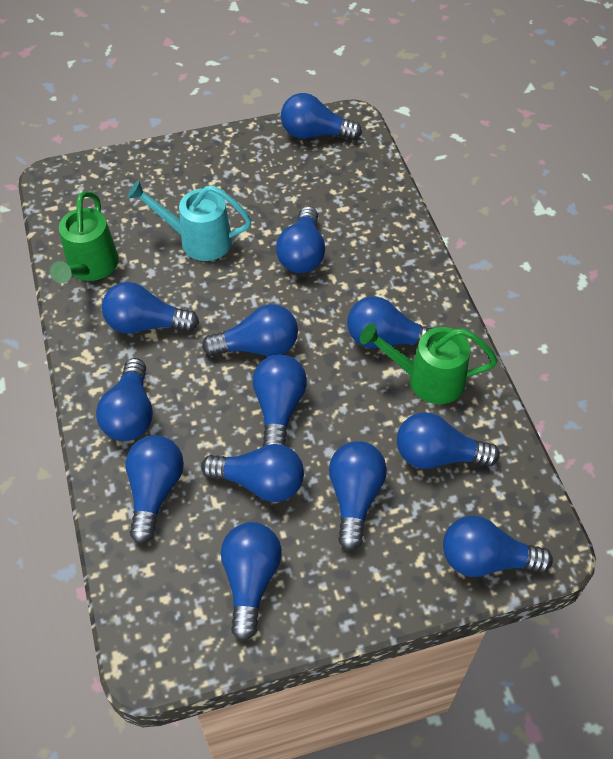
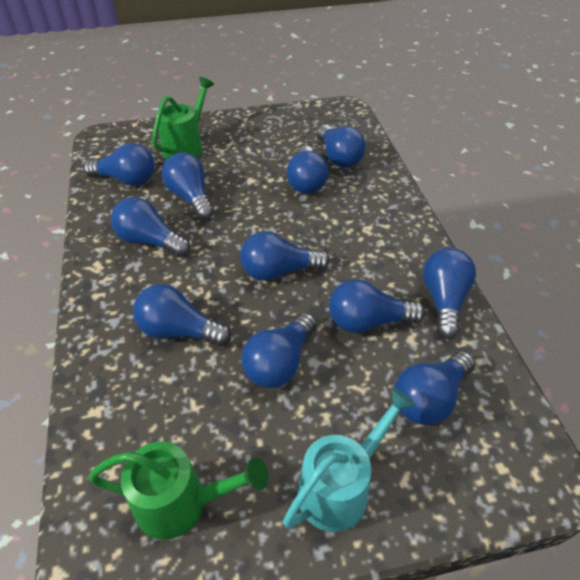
blue light bulb: 13 -> 11

